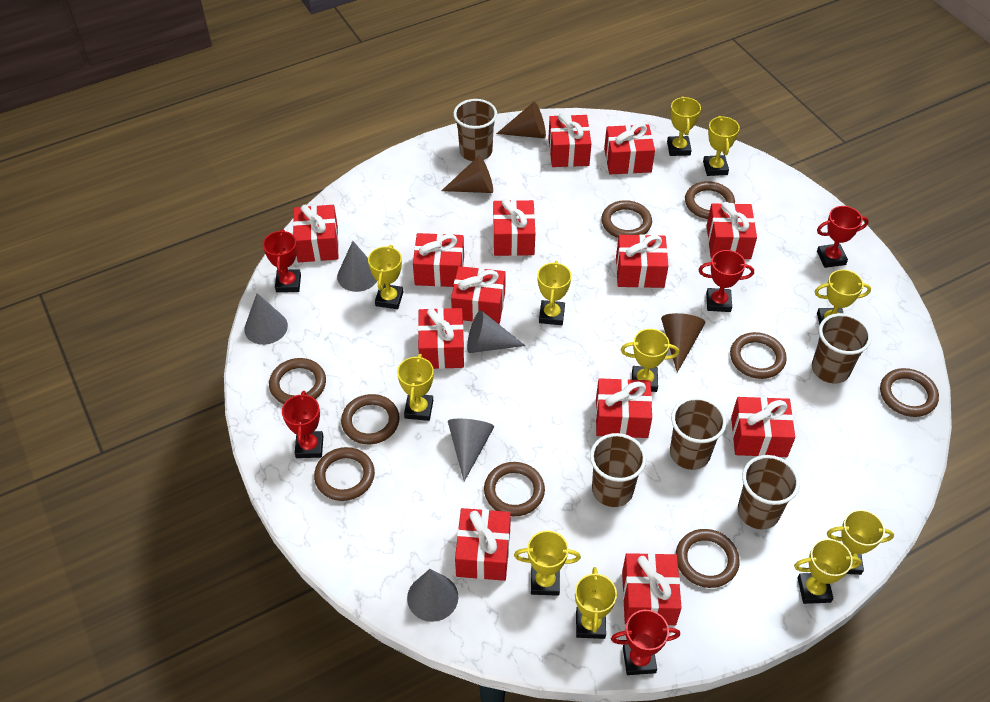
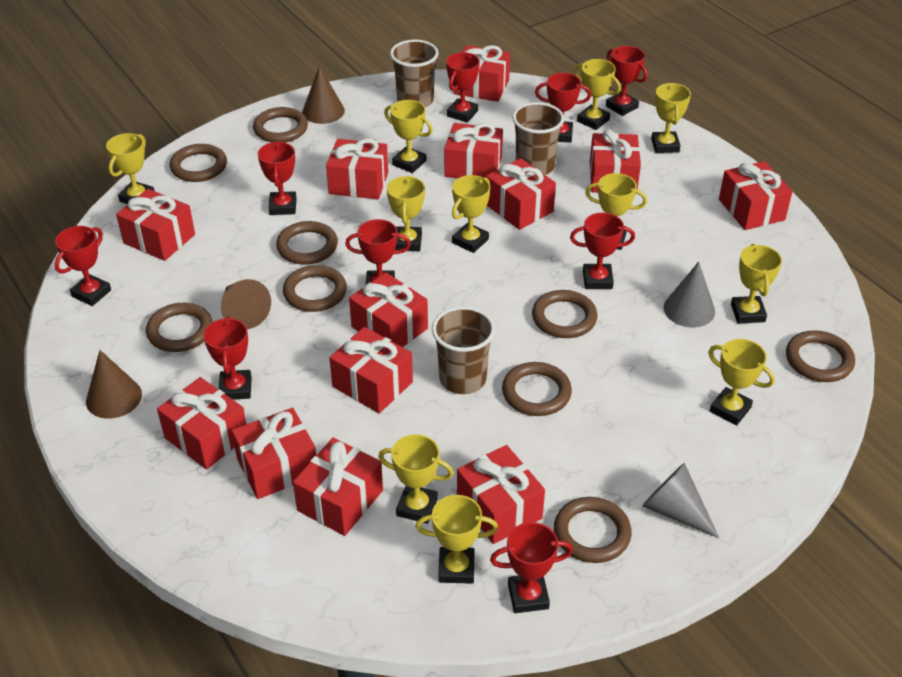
brown cup: 5 -> 3
grey cone: 5 -> 2
red trophy: 5 -> 9

